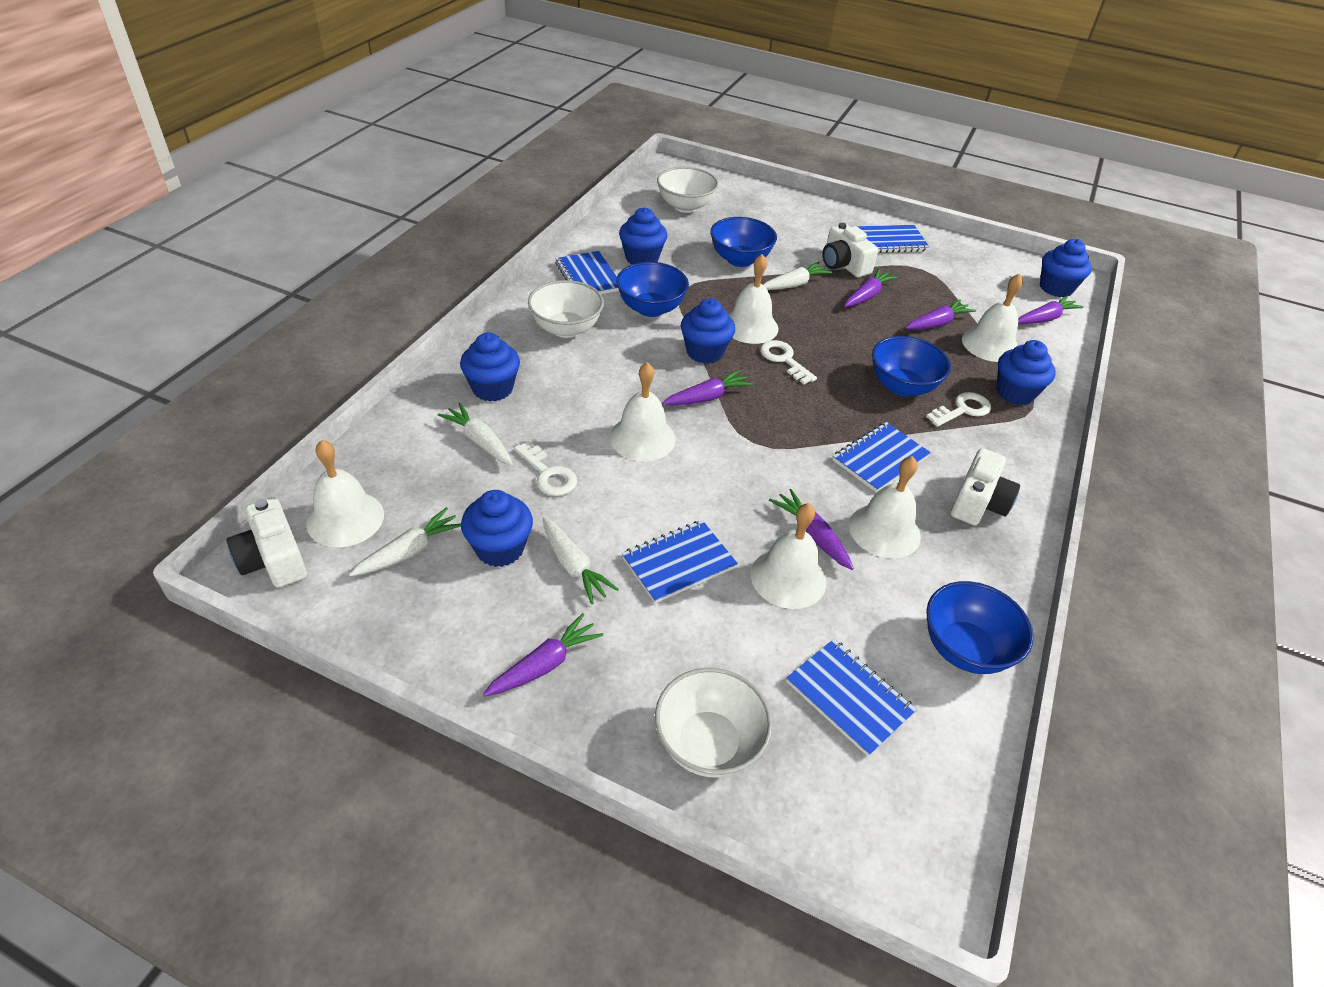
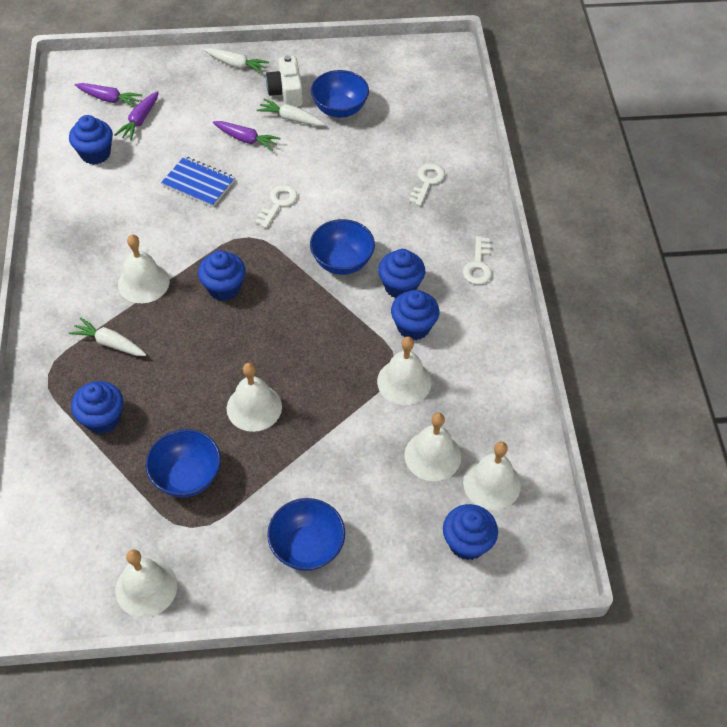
blue notebook: 5 -> 1
purple carrot: 6 -> 3
white bowl: 3 -> 0
white camera: 3 -> 1
white carrot: 4 -> 3

